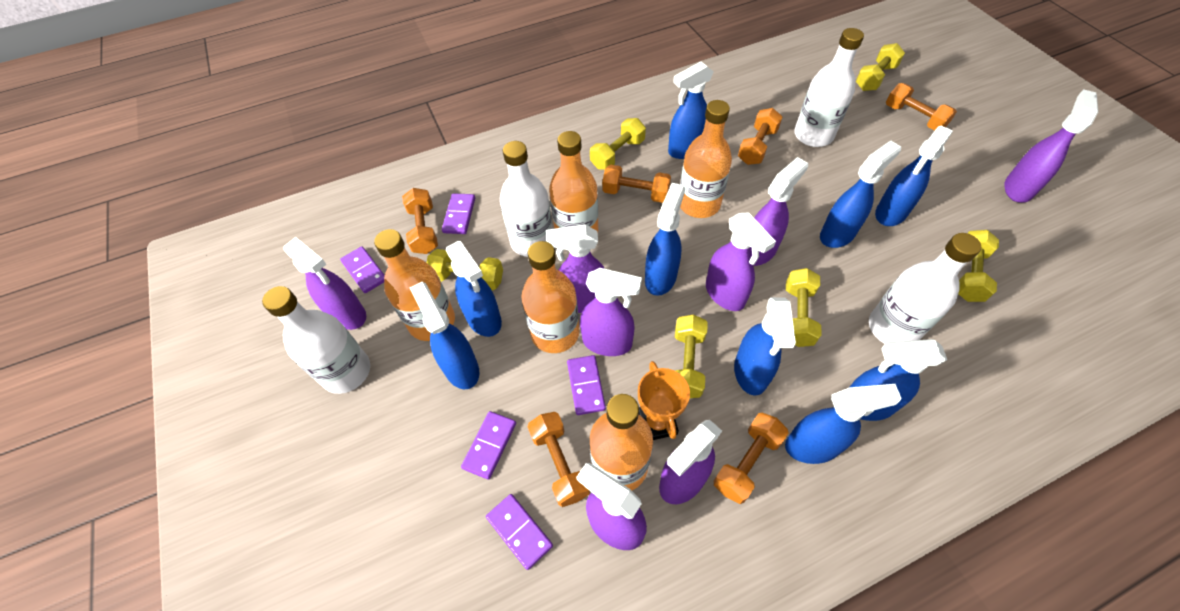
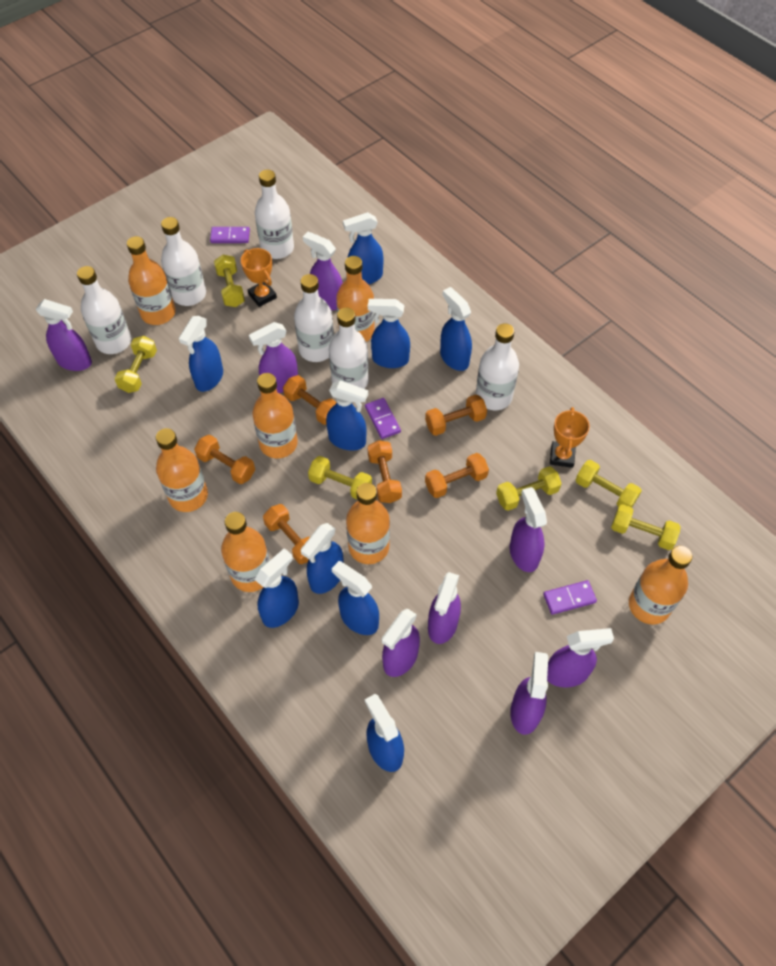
orange bottle: 5 -> 7
orange trophy: 1 -> 2
purple domino: 5 -> 3
white bottle: 4 -> 6

